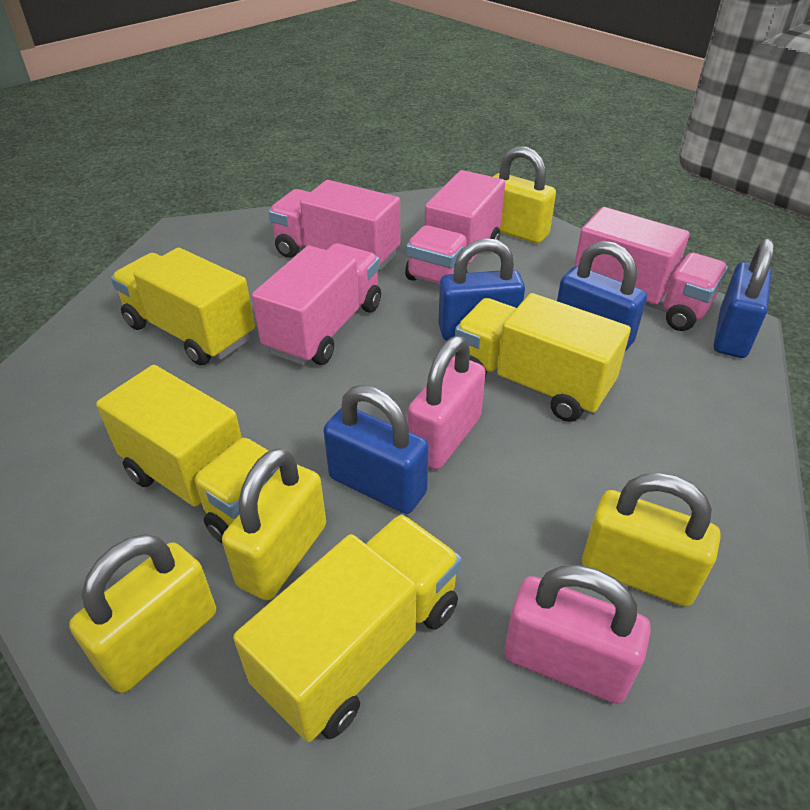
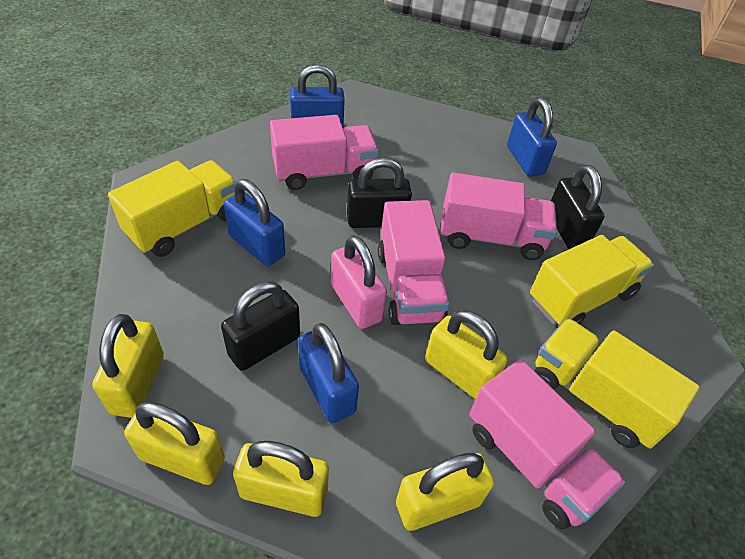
black padlock: 0 -> 3
pink padlock: 2 -> 1
yellow padlock: 4 -> 5
yellow truck: 4 -> 3

